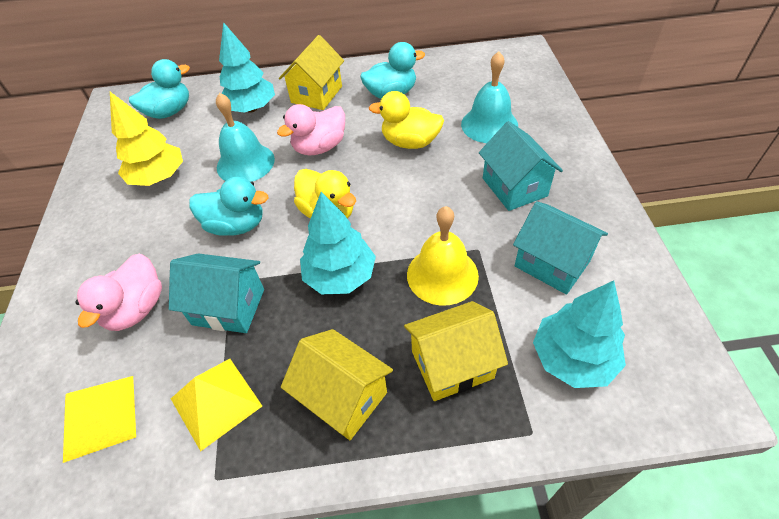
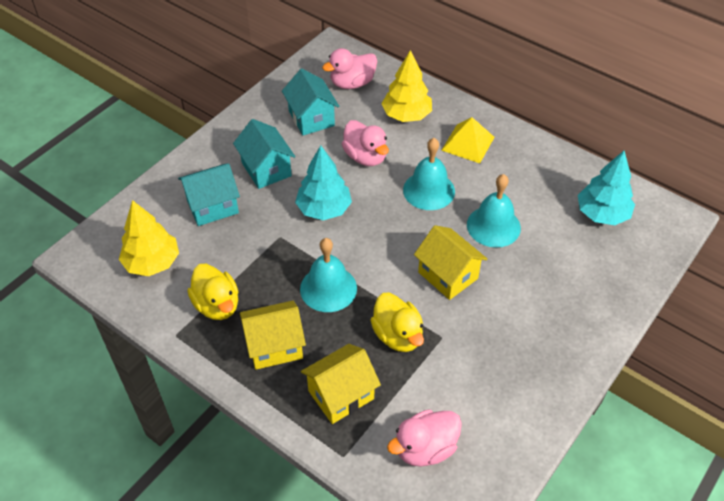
pink duck: 2 -> 3
turquoise bell: 2 -> 3
turquoise duck: 3 -> 0
turquoise tree: 3 -> 2
yellow bell: 1 -> 0
yellow pyramid: 2 -> 1
yellow tree: 1 -> 2

